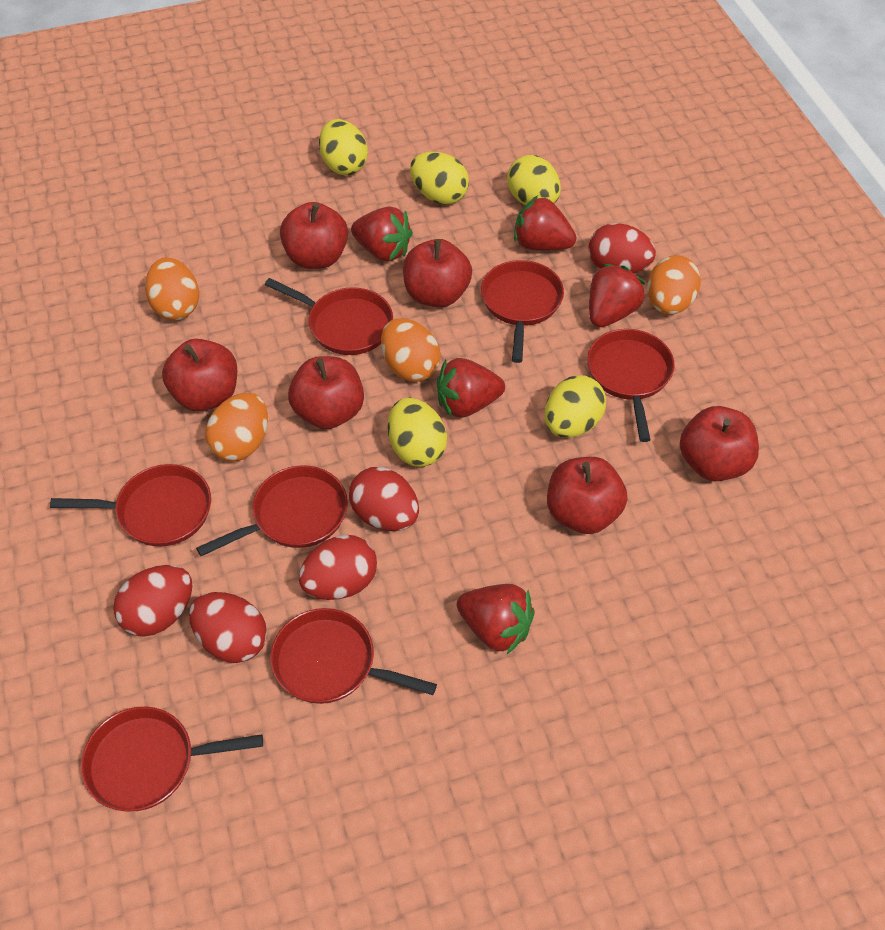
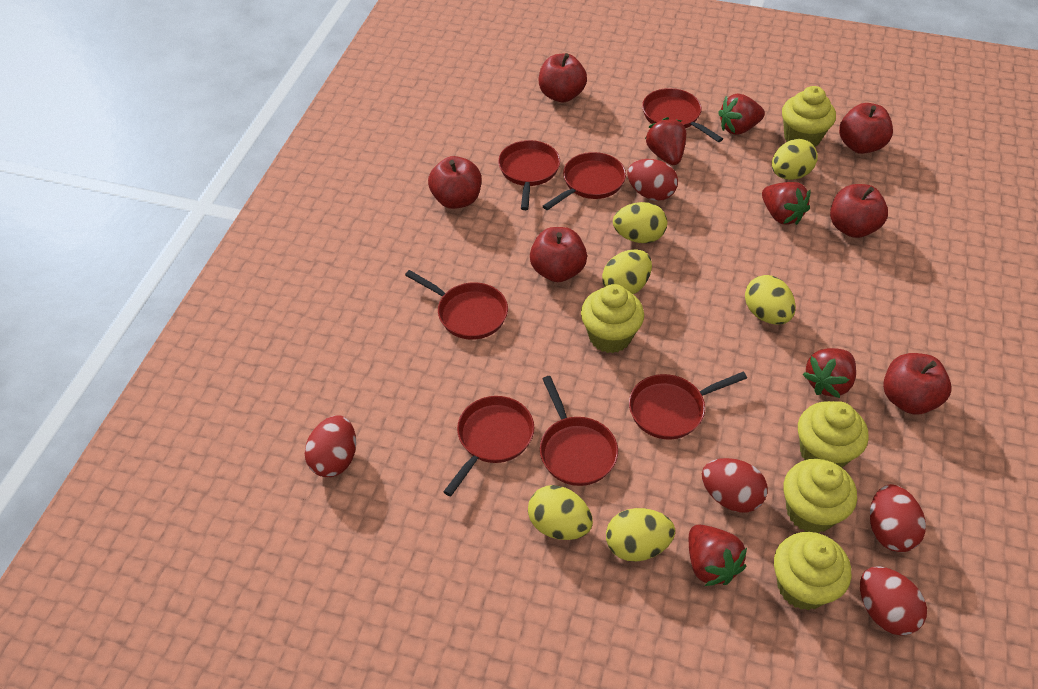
orange egg: 4 -> 0
yellow cupcake: 0 -> 5
yellow egg: 5 -> 6

